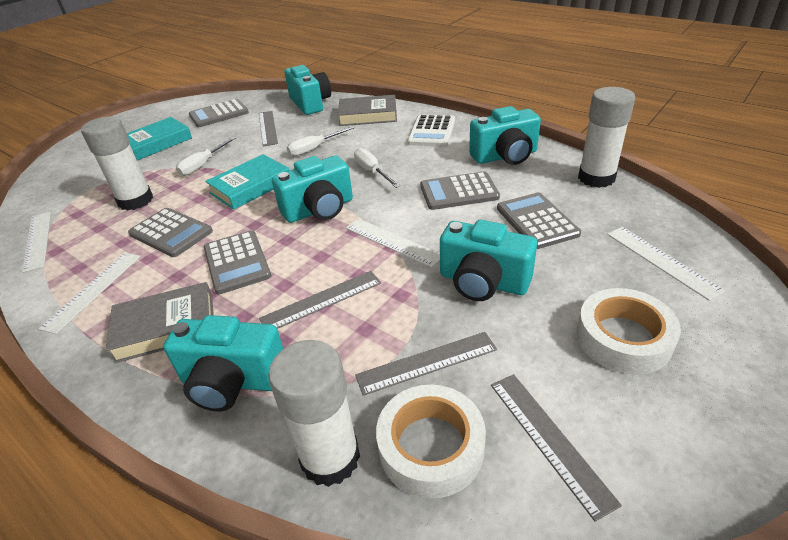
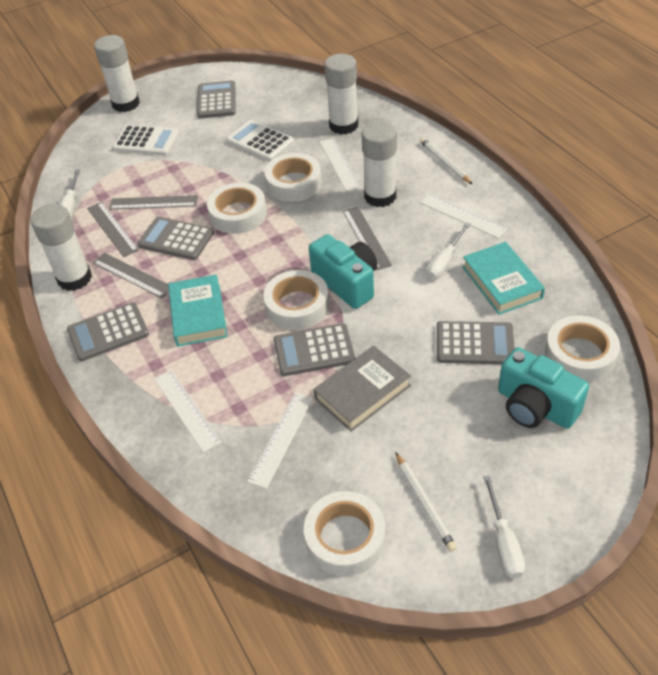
grey book: 2 -> 1
turquoise camera: 5 -> 2
white calculator: 1 -> 2
white glue stick: 3 -> 4
white pencil: 0 -> 2
white tape: 2 -> 5

